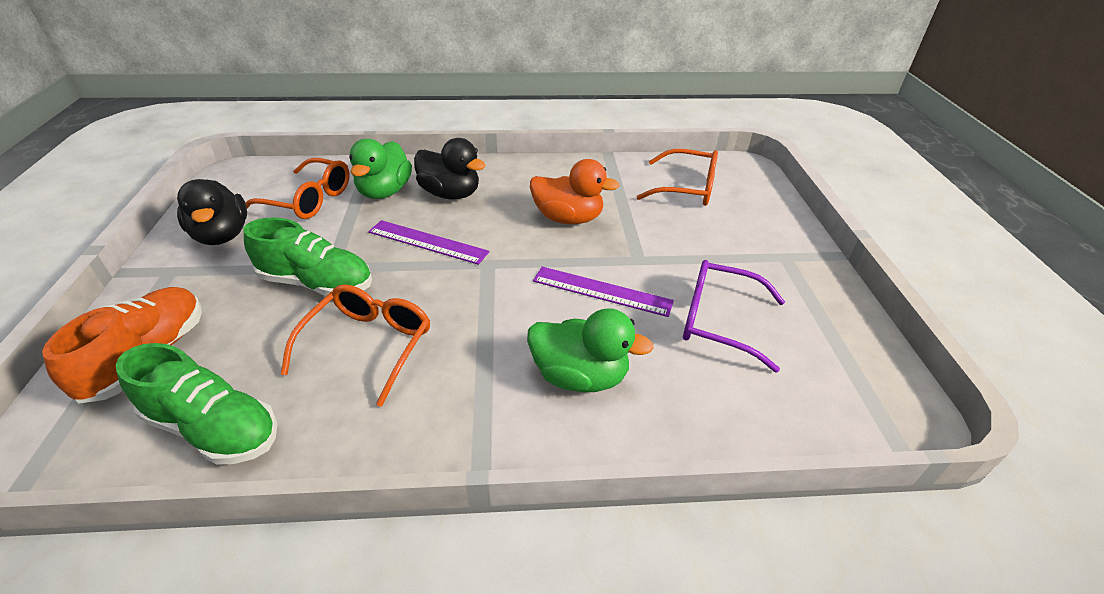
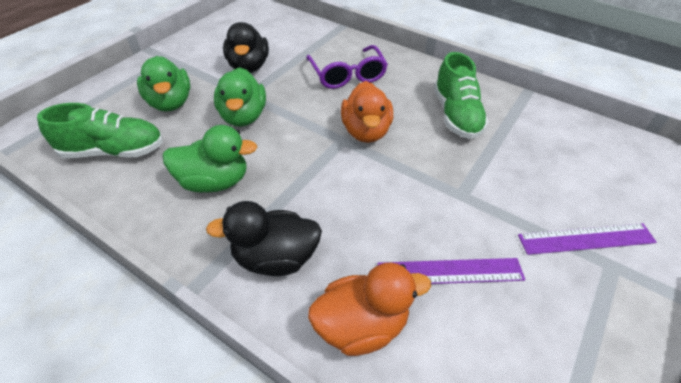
green duck: 2 -> 3
orange duck: 1 -> 2
orange glasses: 3 -> 0
orange shoe: 1 -> 0

